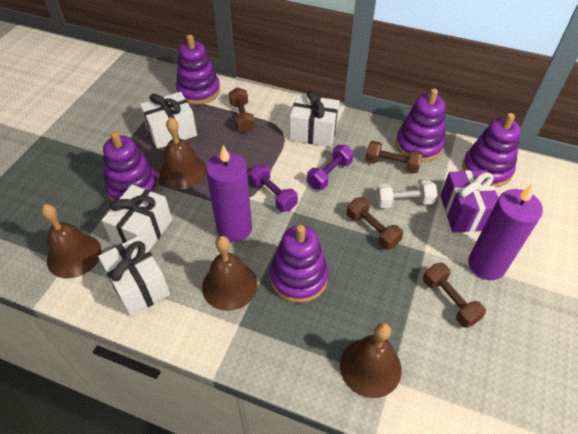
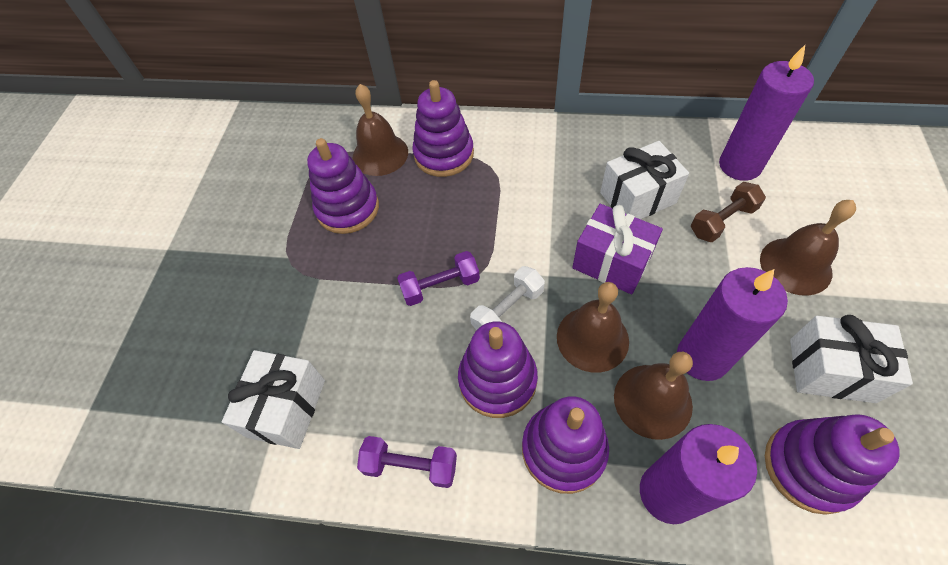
brown dumbbell: 4 -> 1
purple candle: 2 -> 3
white gift: 4 -> 3

